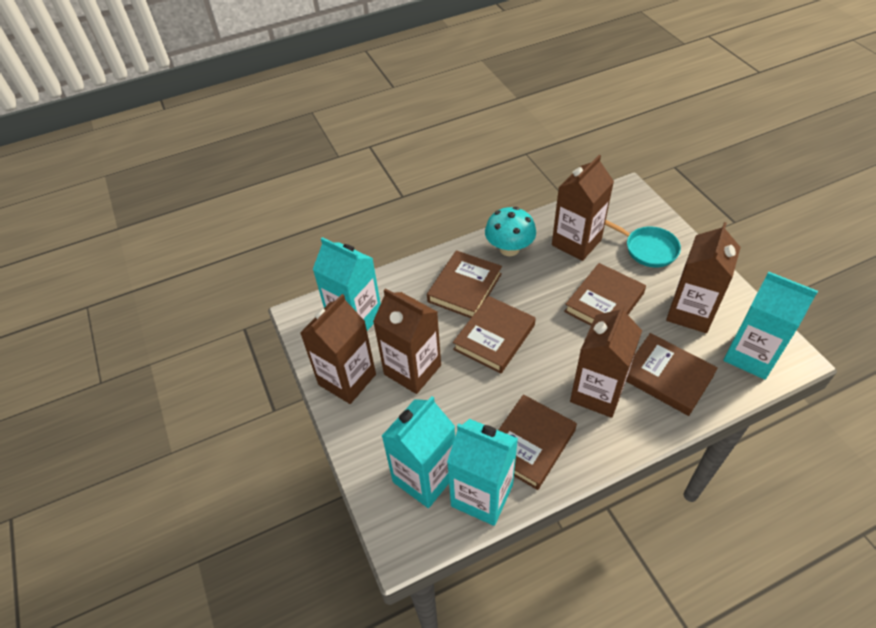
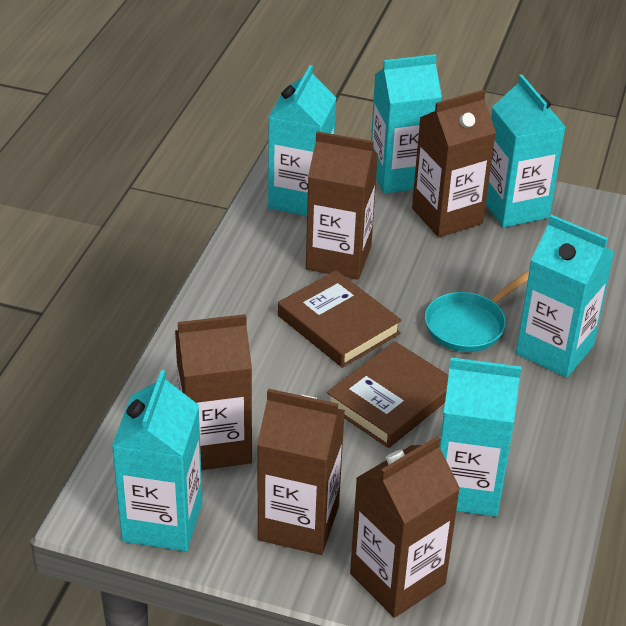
brown book: 5 -> 2
turquoise carton: 4 -> 6
turquoise mushroom: 1 -> 0

